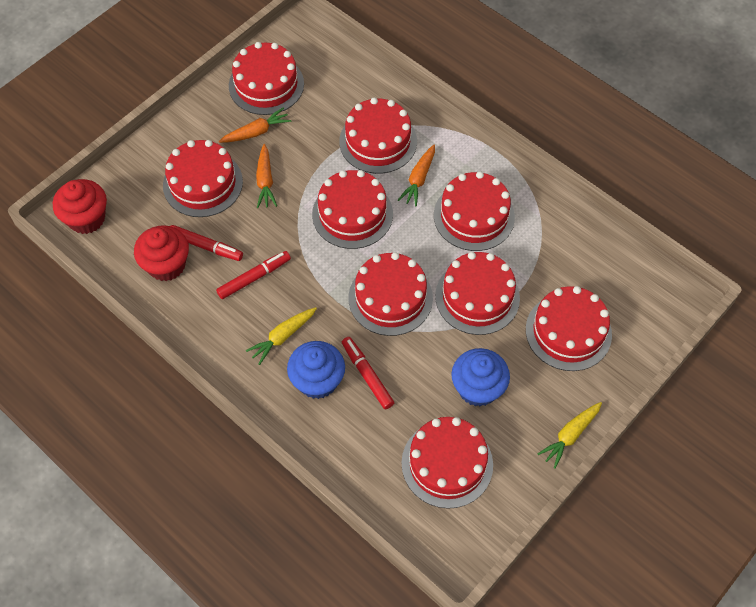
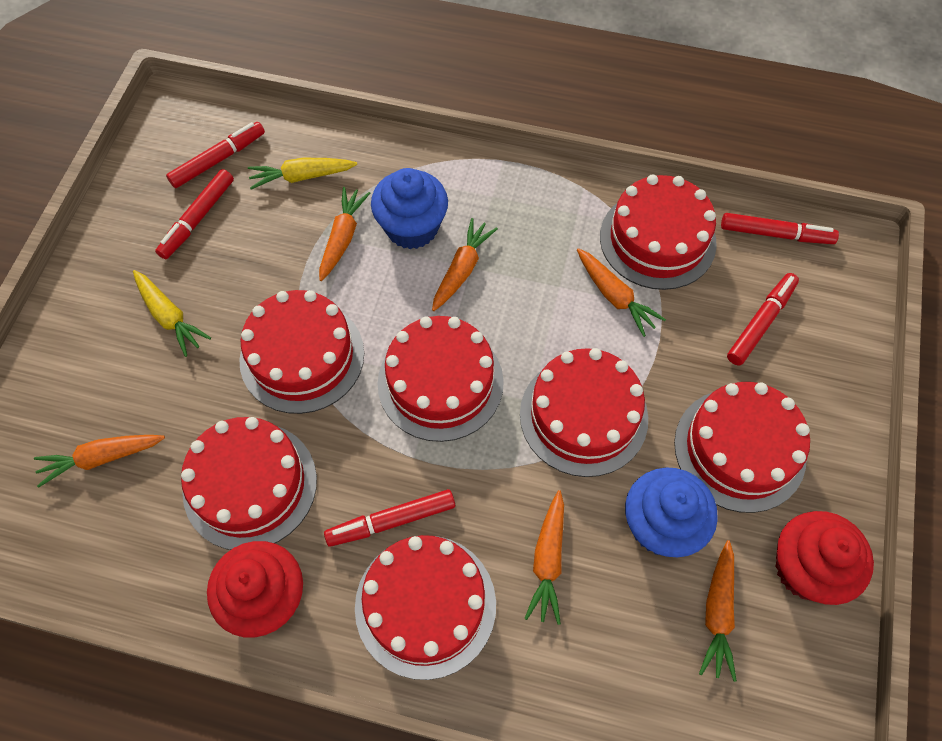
orange carrot: 3 -> 6
red cake: 9 -> 7
red marker: 3 -> 5

